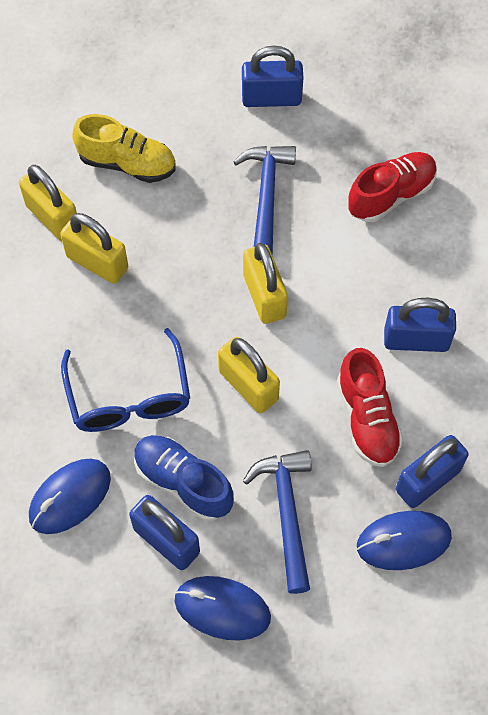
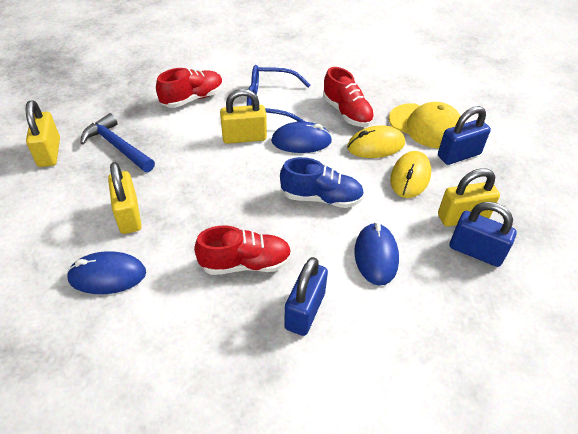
blue hammer: 2 -> 1
blue padlock: 4 -> 3
red shoe: 2 -> 3
yellow cap: 0 -> 1
yellow mouse: 0 -> 2
yellow shoe: 1 -> 0

